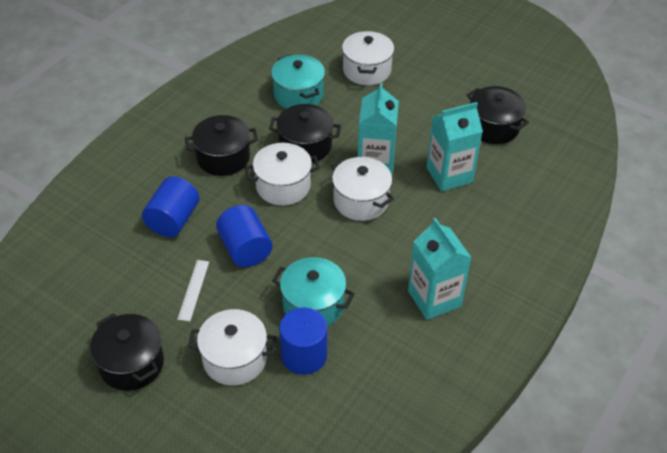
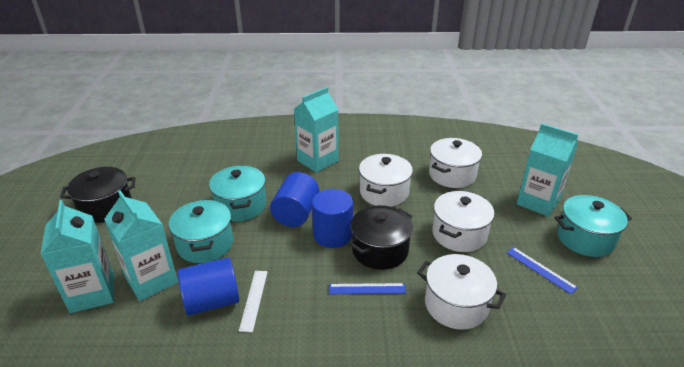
black pot: 4 -> 2
blue ruler: 0 -> 2
turquoise carton: 3 -> 4
turquoise pot: 2 -> 3

